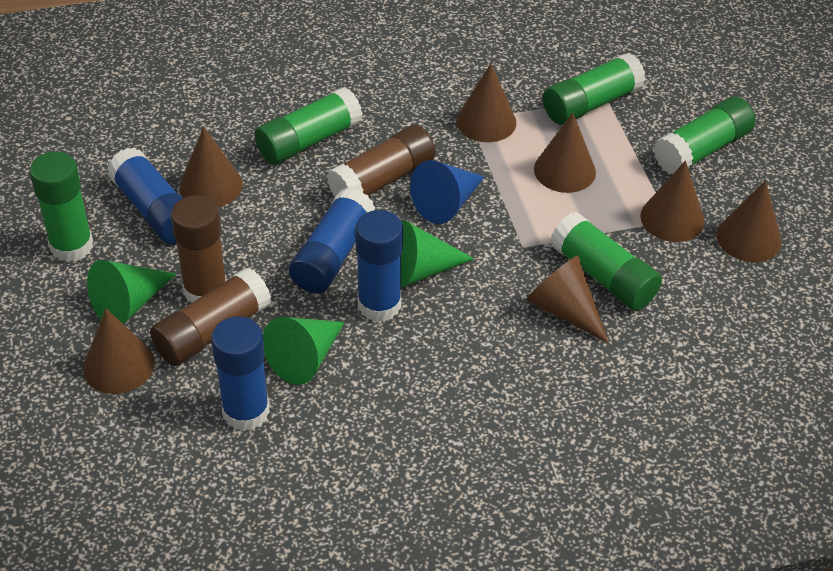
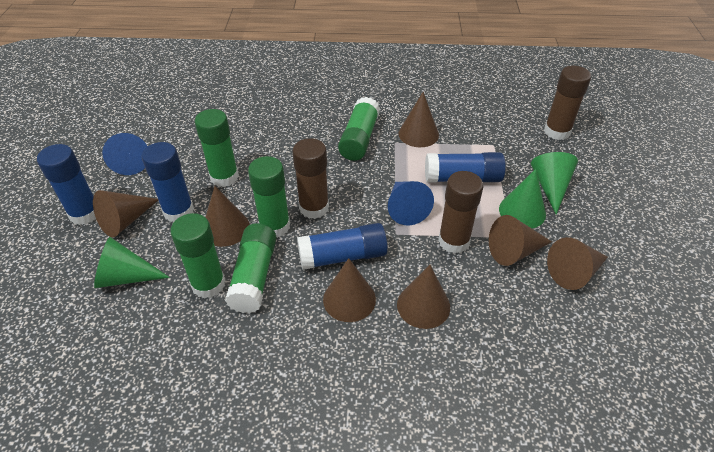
blue cone: 1 -> 2

